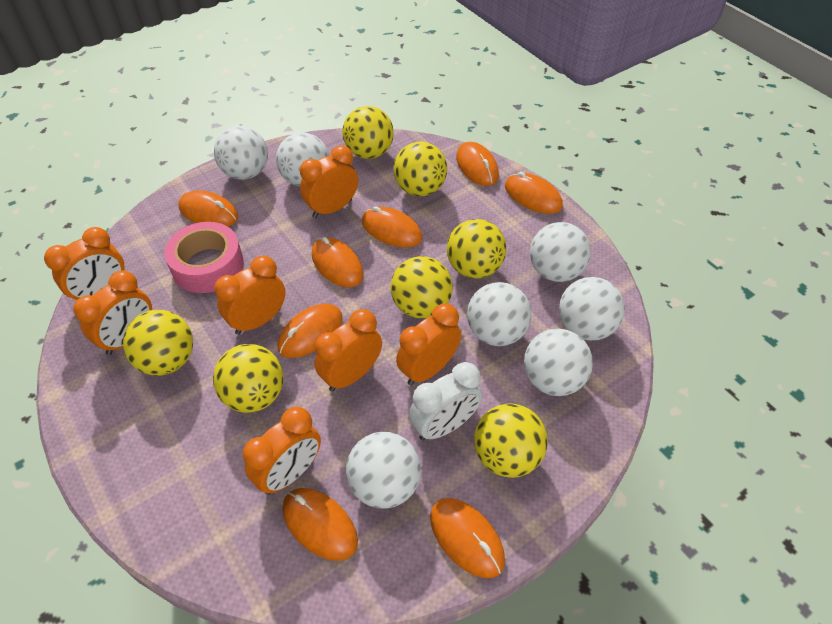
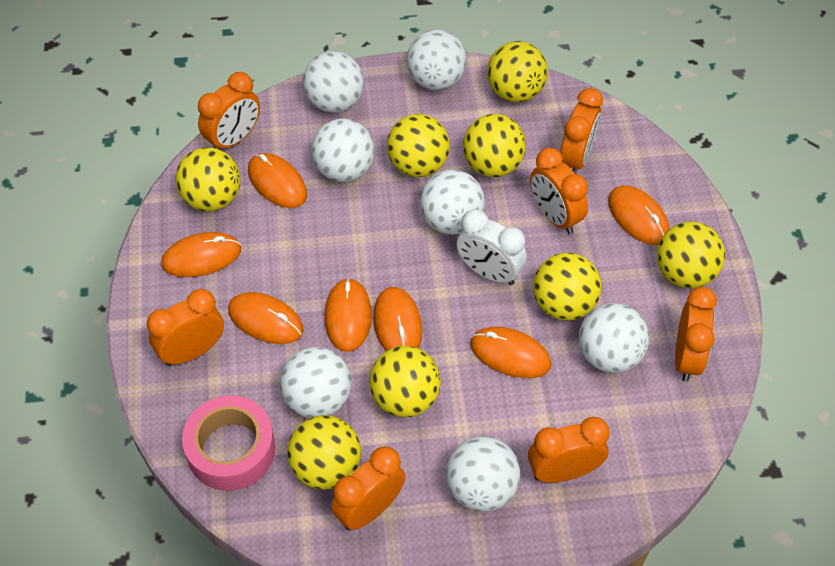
orange mouse: 8 -> 7
yellow ball: 7 -> 8

